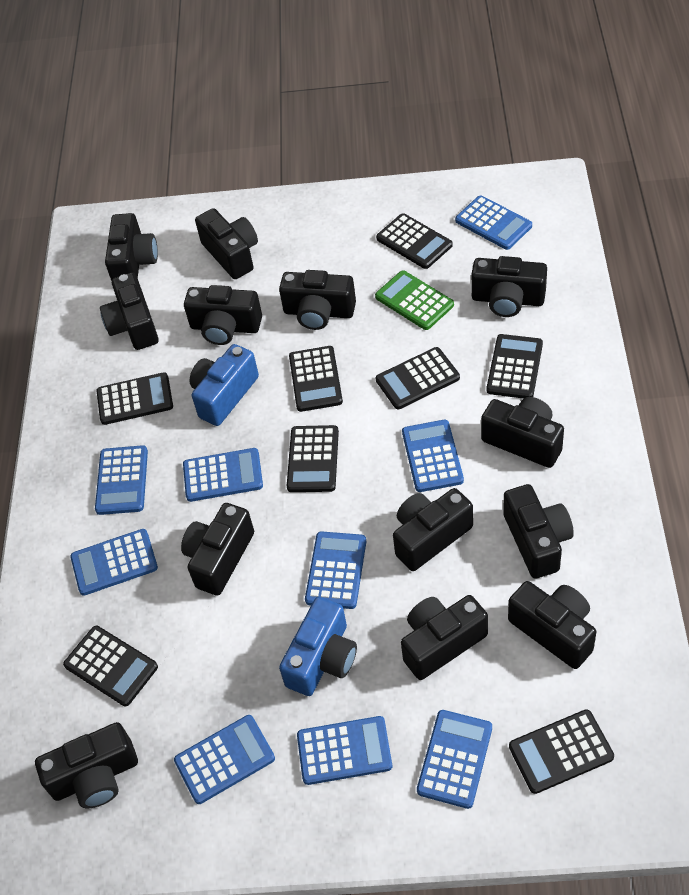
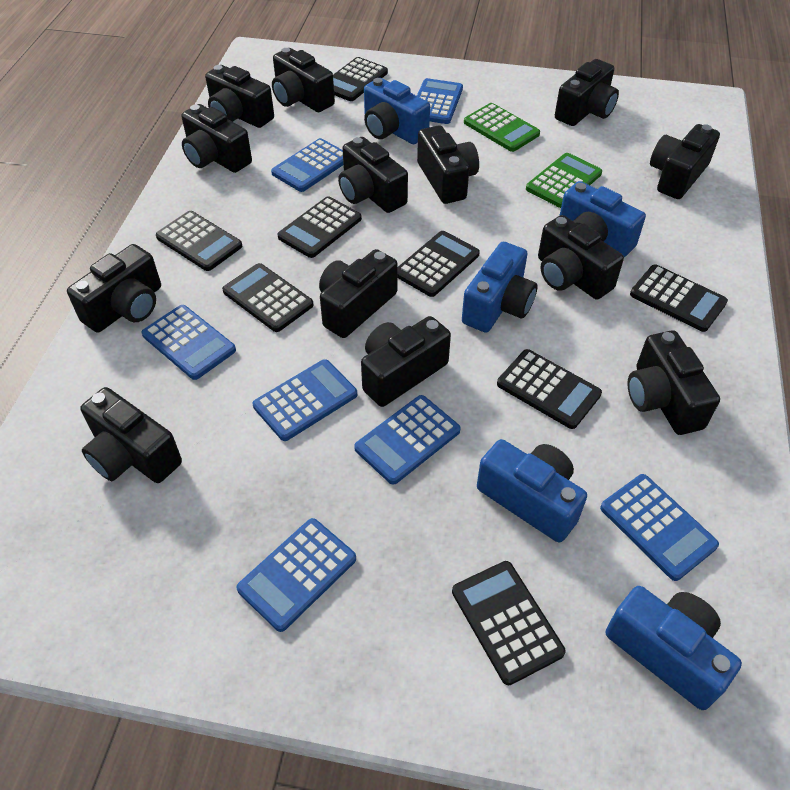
blue calculator: 9 -> 7
blue camera: 2 -> 5
green calculator: 1 -> 2

